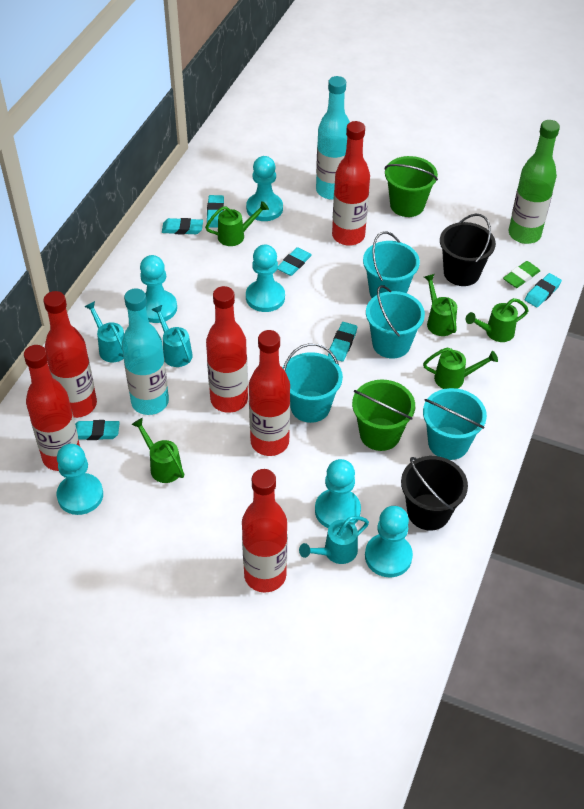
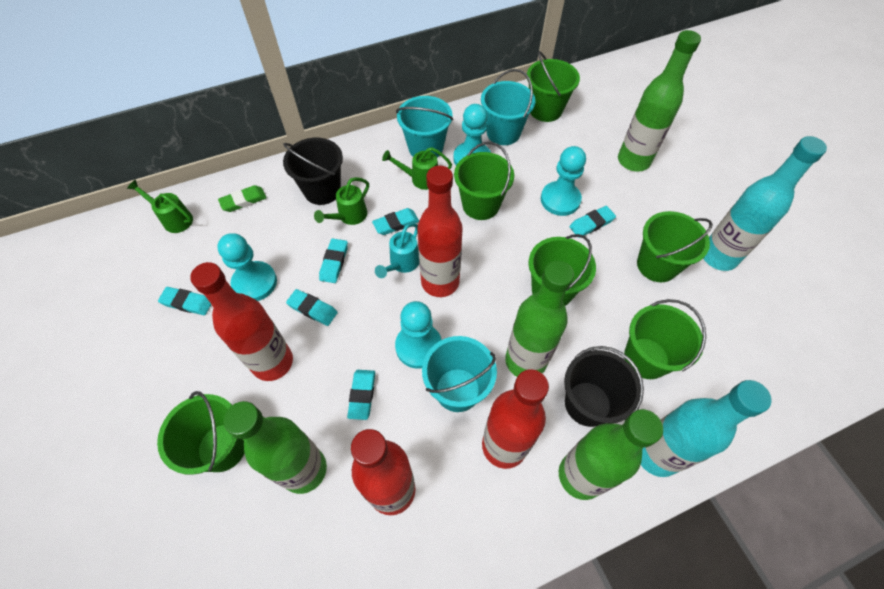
green bottle: 1 -> 4
green bucket: 2 -> 6
green watering can: 5 -> 3
red bottle: 6 -> 4
turquoise bucket: 4 -> 3
turquoise pawn: 6 -> 4
turquoise watering can: 3 -> 1

